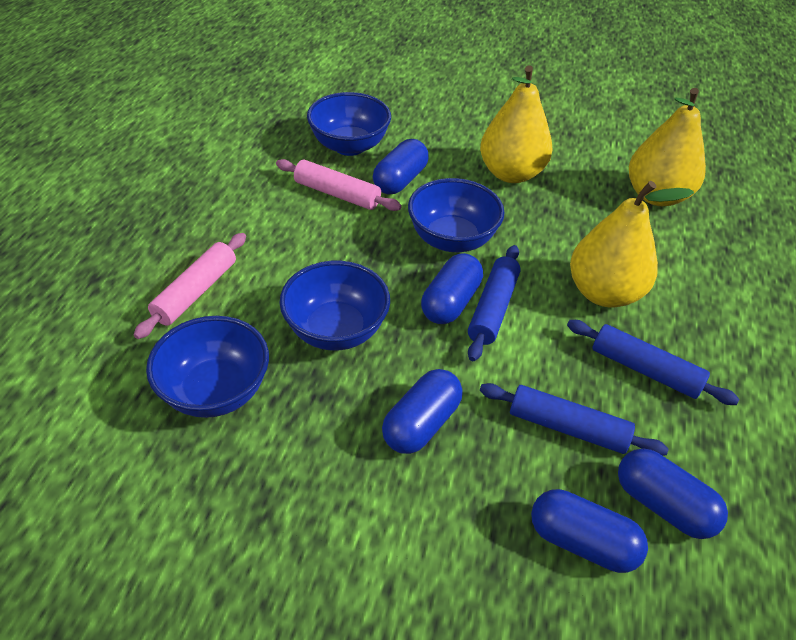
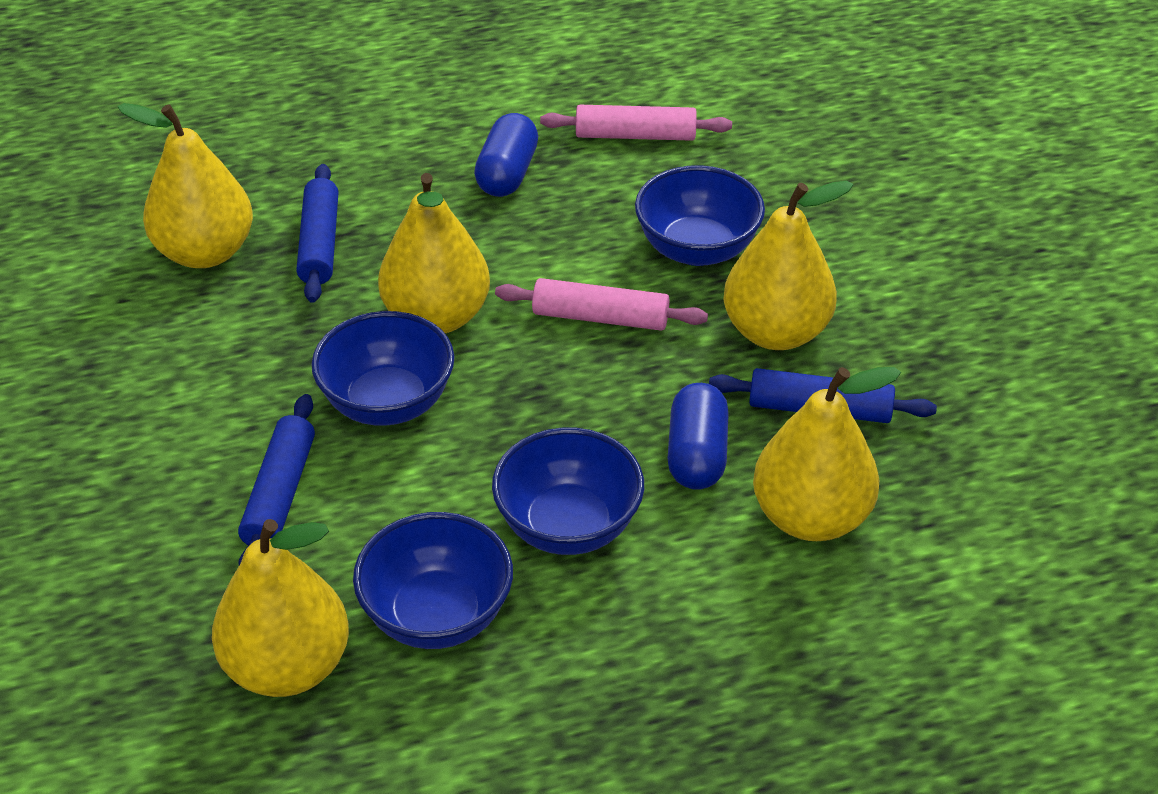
blue capsule: 5 -> 2
yellow pear: 3 -> 5

